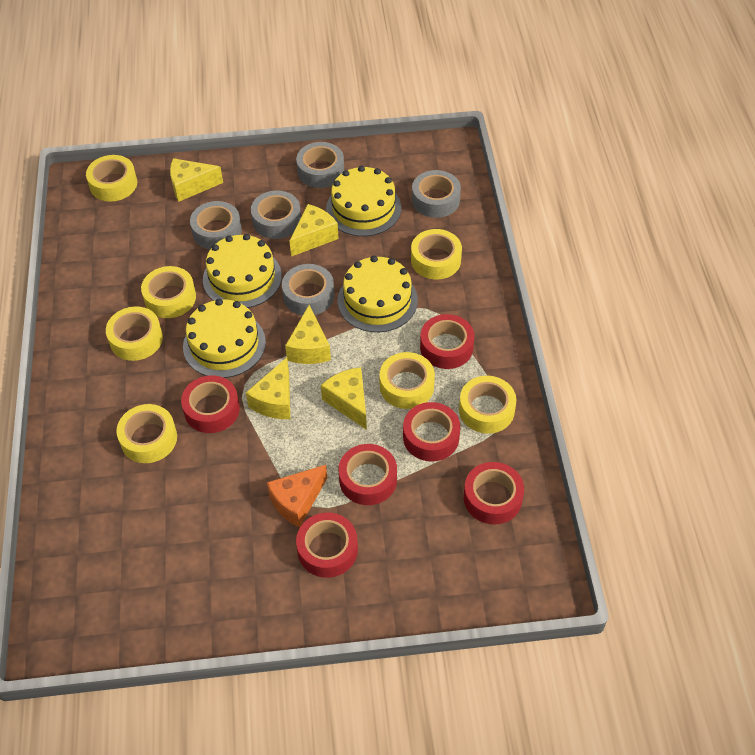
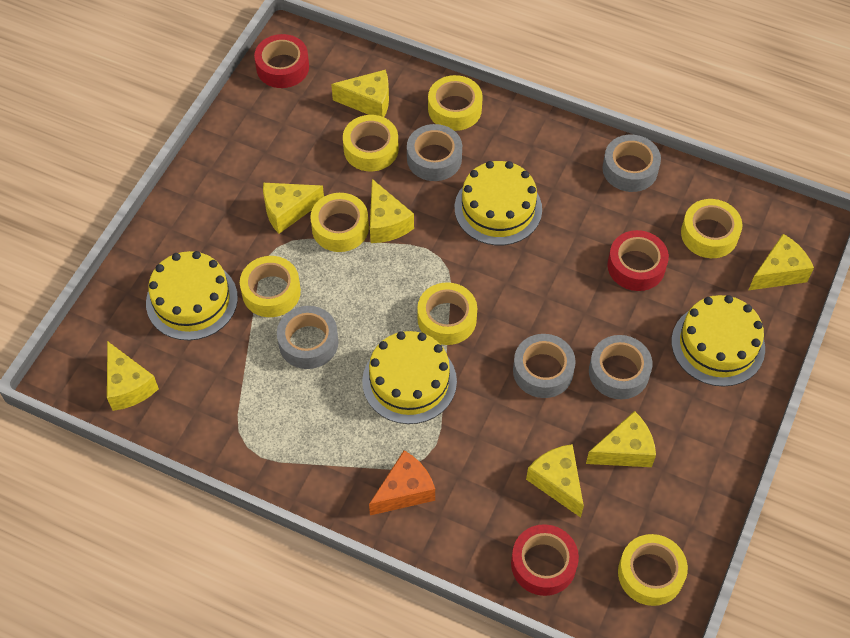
red tape: 6 -> 3
yellow cheese: 5 -> 7

